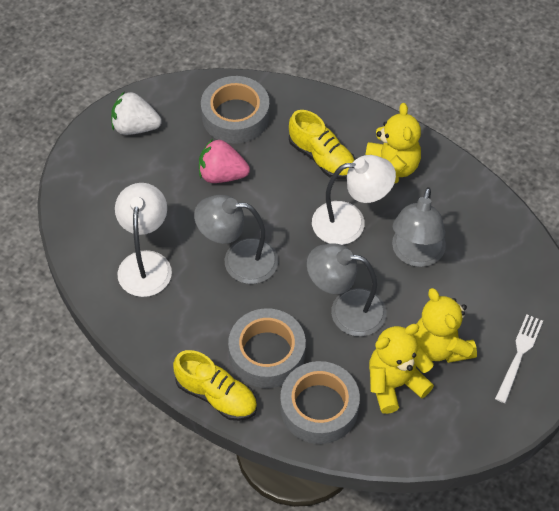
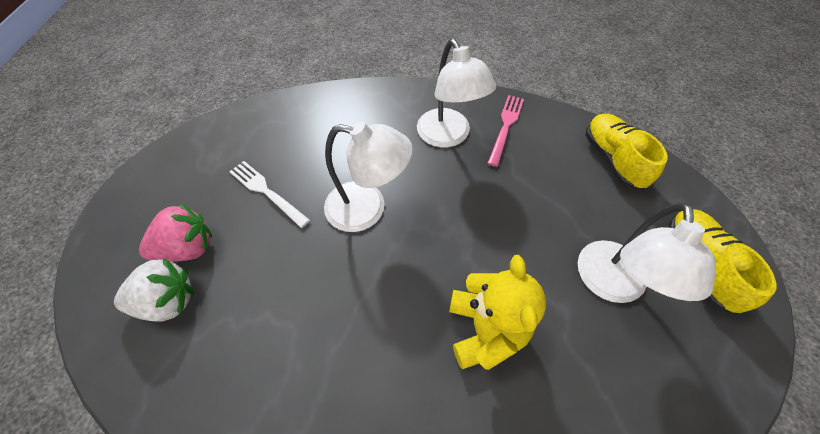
grey lamp: 3 -> 0
grey tape: 3 -> 0
pink fork: 0 -> 1
white lamp: 2 -> 3
yellow teddy bear: 3 -> 1

